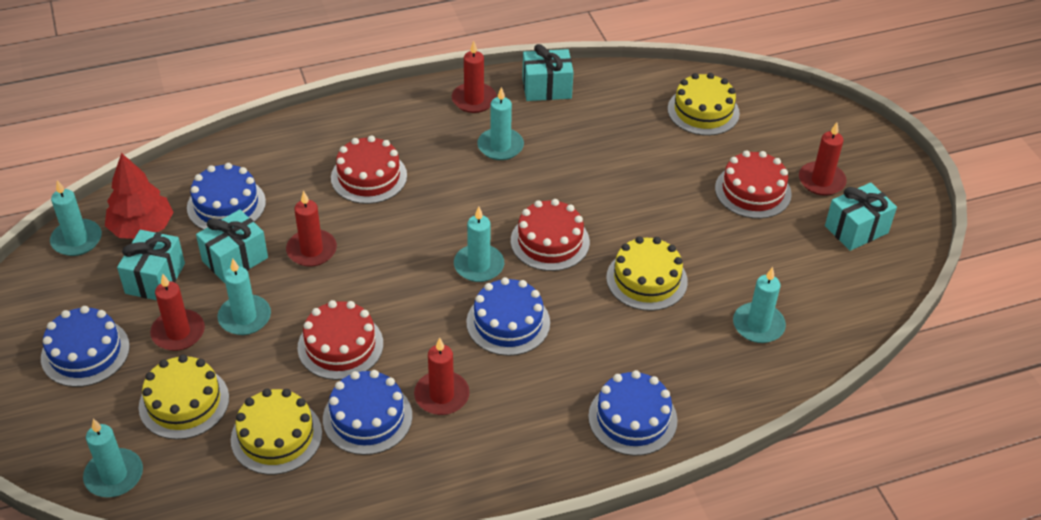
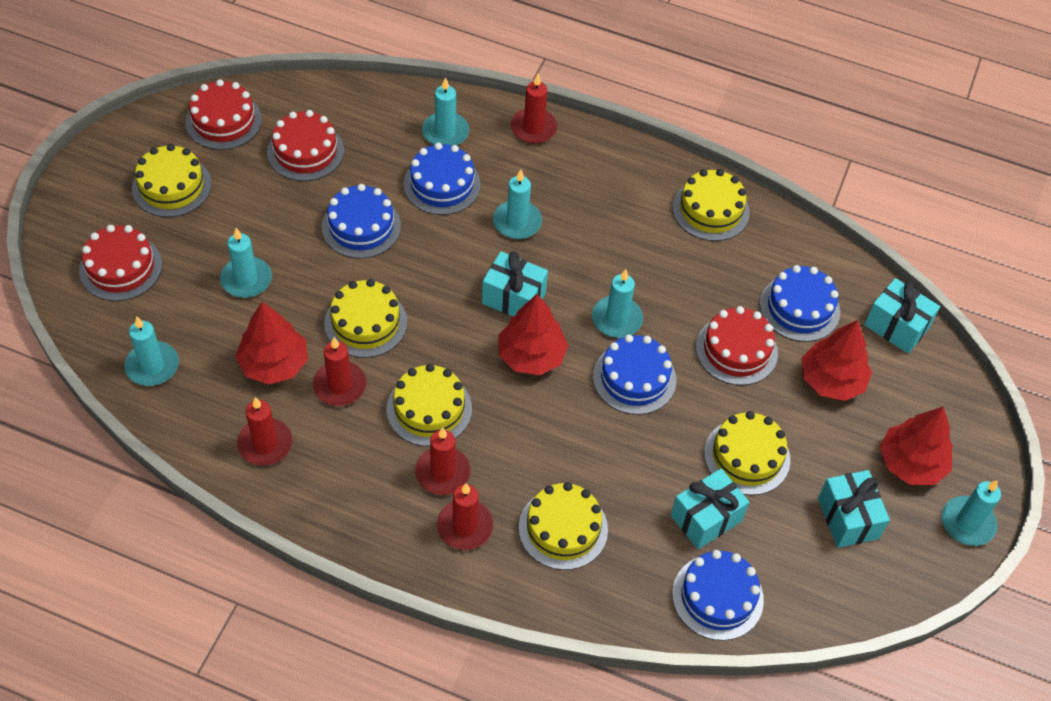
red tree: 1 -> 4
yellow cake: 4 -> 6

